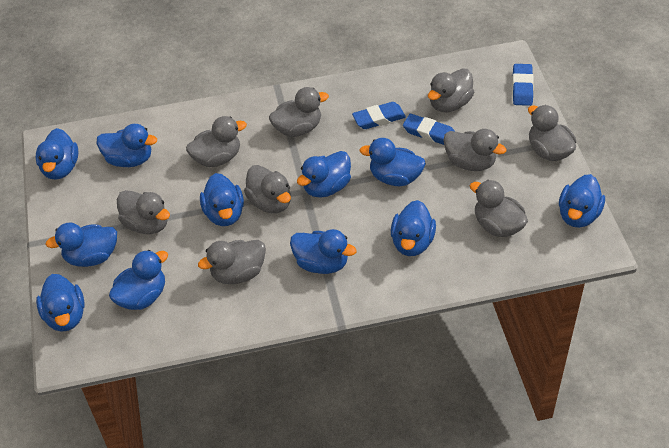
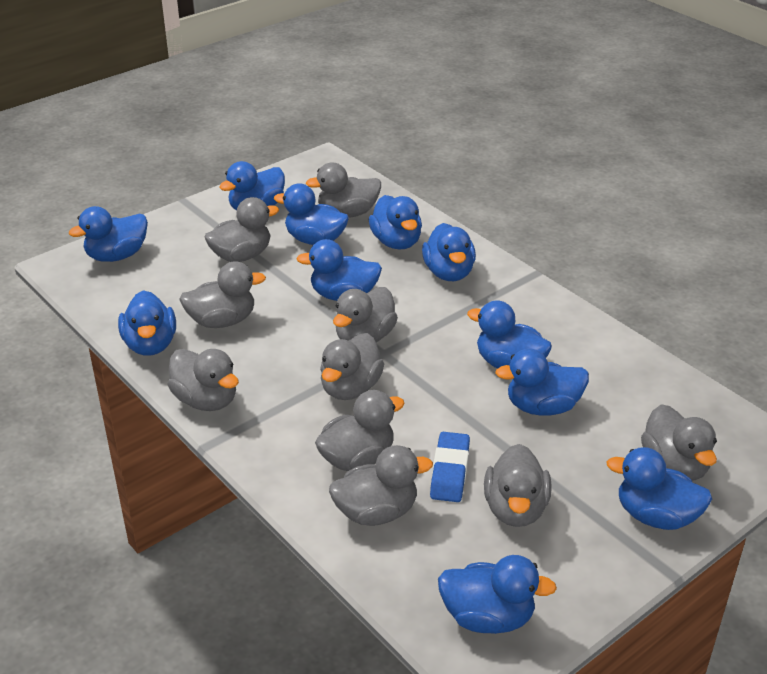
blue eraser: 3 -> 1
grey duck: 9 -> 10

